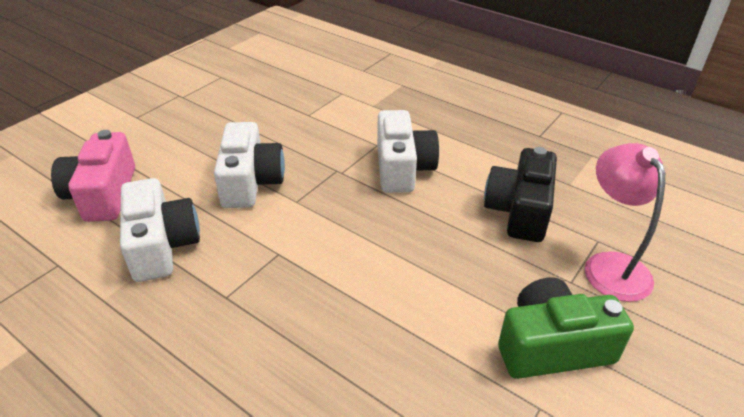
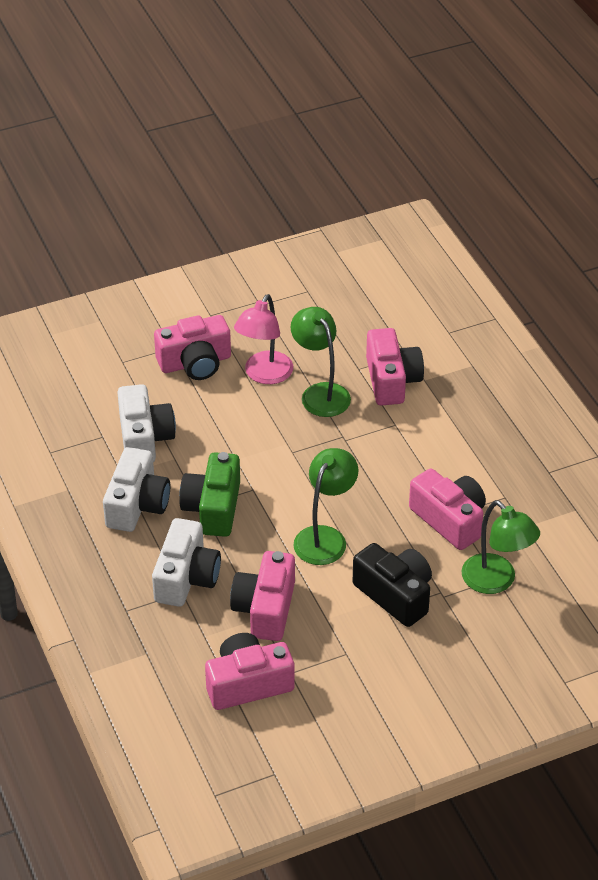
green lamp: 0 -> 3
pink camera: 1 -> 5

